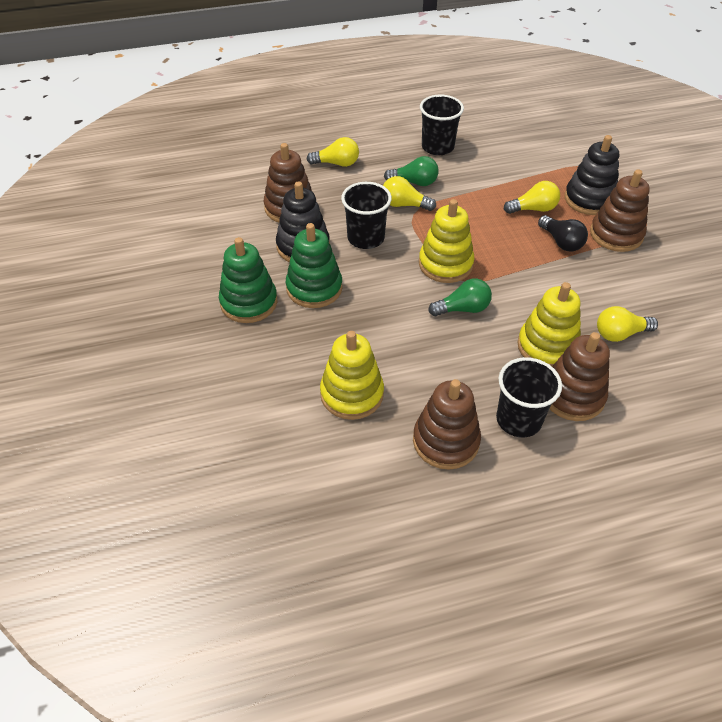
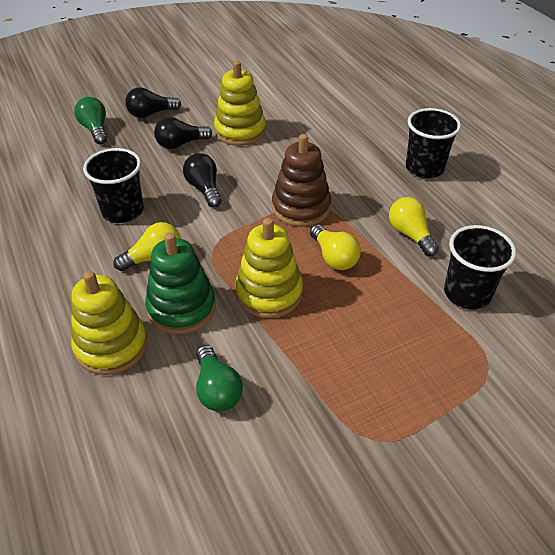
black light bulb: 1 -> 3
black stacking toy: 2 -> 0
brown stacking toy: 4 -> 1
green stacking toy: 2 -> 1
yellow light bulb: 4 -> 3

